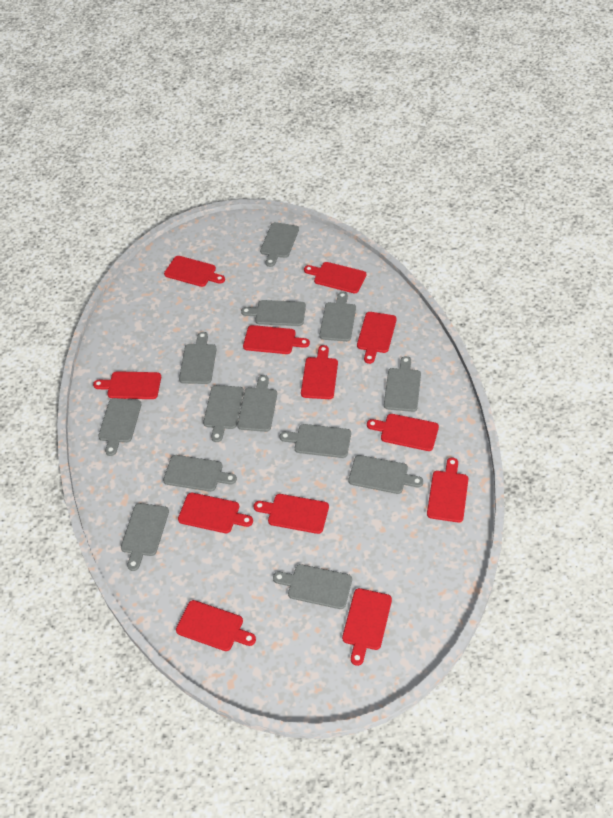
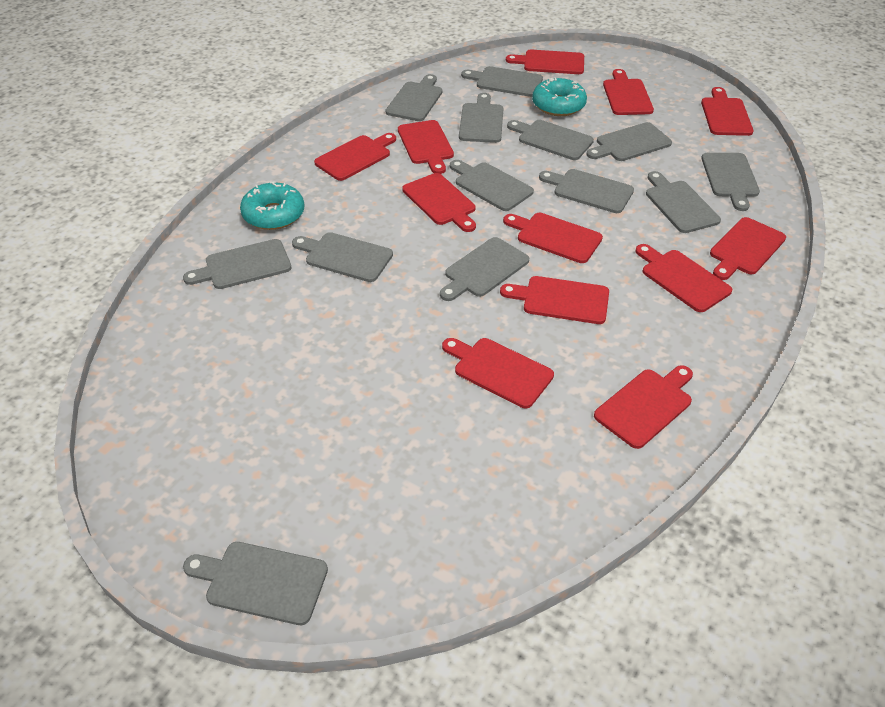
turquoise donut: 0 -> 2

